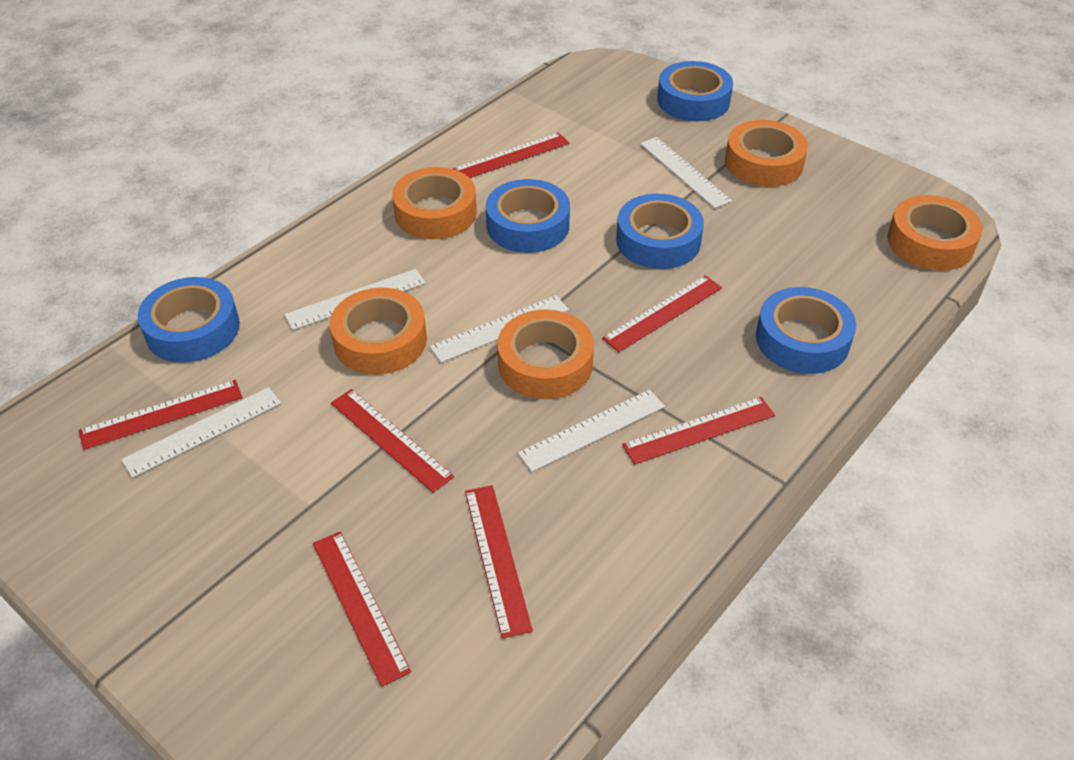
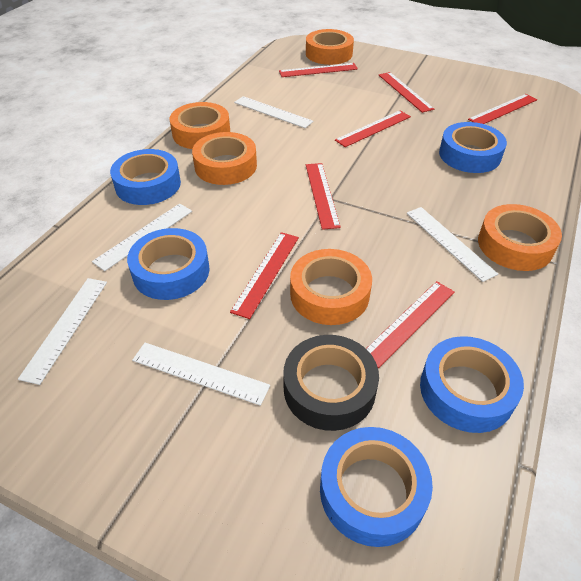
black tape: 0 -> 1

